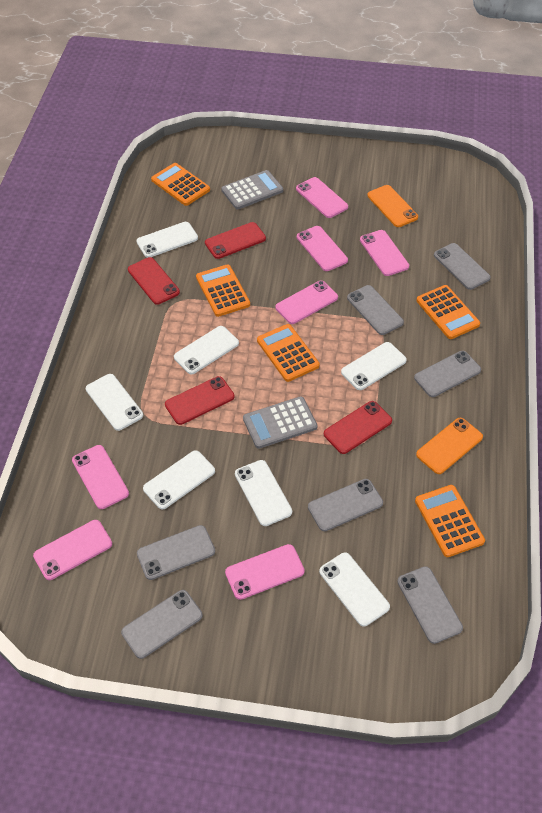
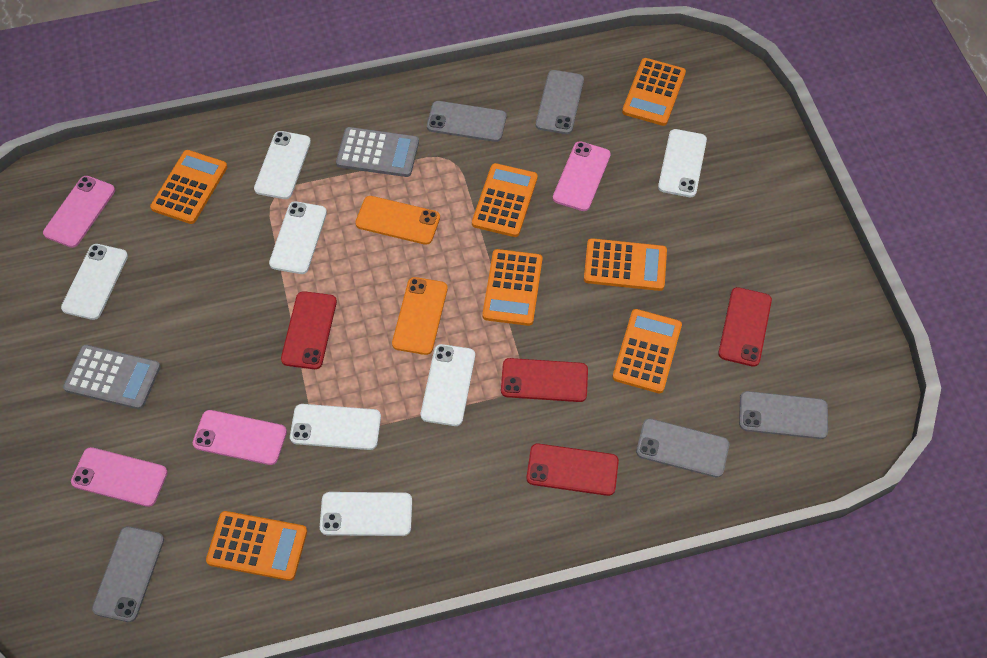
grey phone: 7 -> 5
orange calculator: 5 -> 7
pink phone: 7 -> 4

